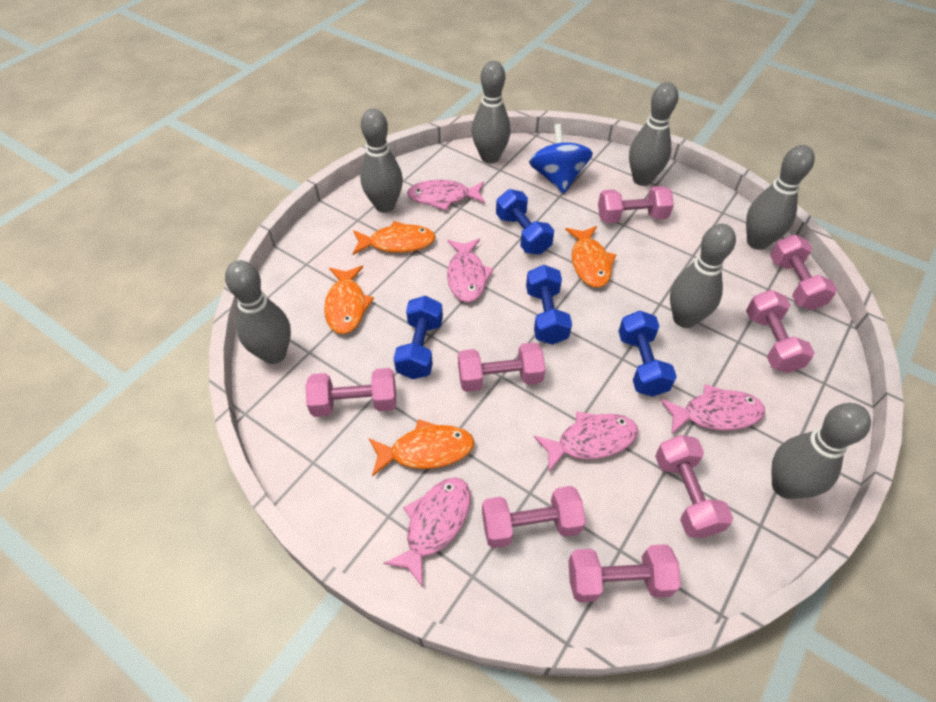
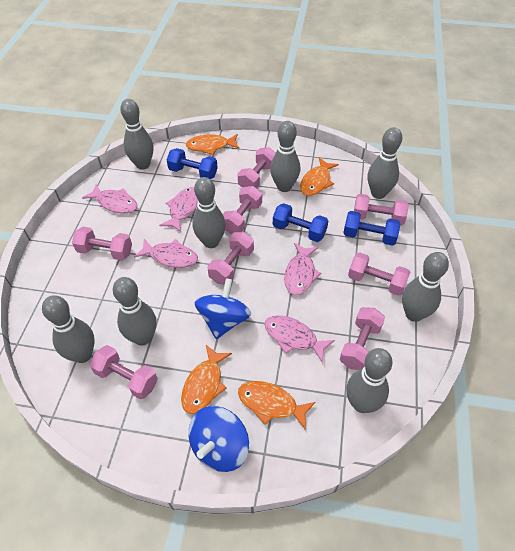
blue dumbbell: 4 -> 3
blue spinning top: 1 -> 2
grey bowling pin: 7 -> 8

